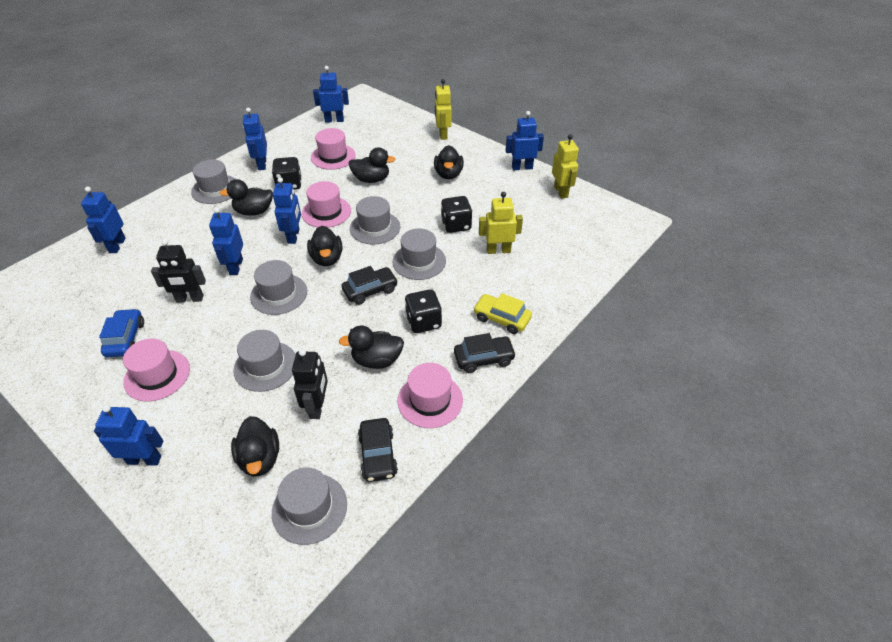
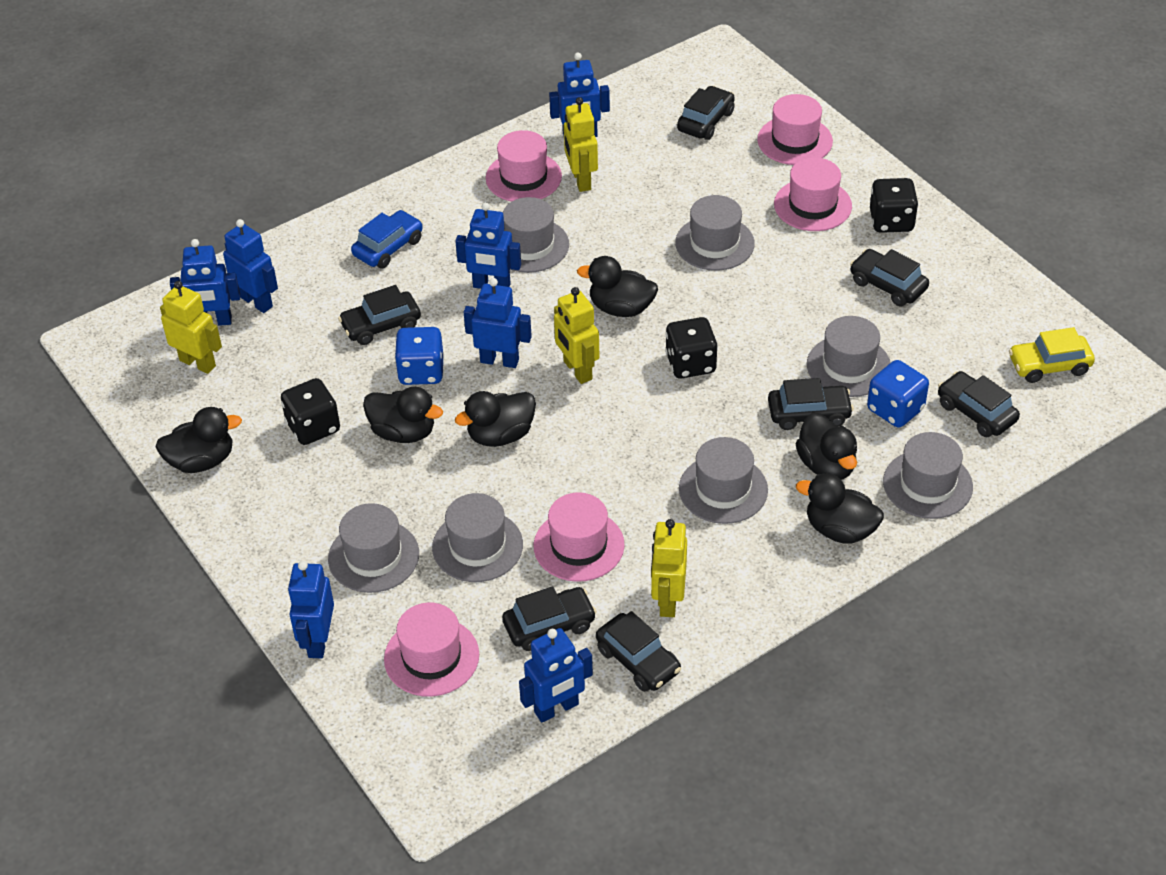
black car: 3 -> 7
black robot: 2 -> 0
blue dice: 0 -> 2
grey hat: 6 -> 7
pink hat: 4 -> 5
yellow robot: 3 -> 4

